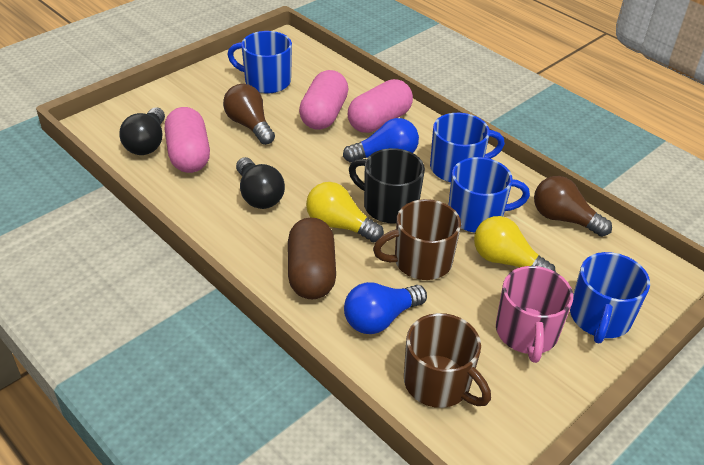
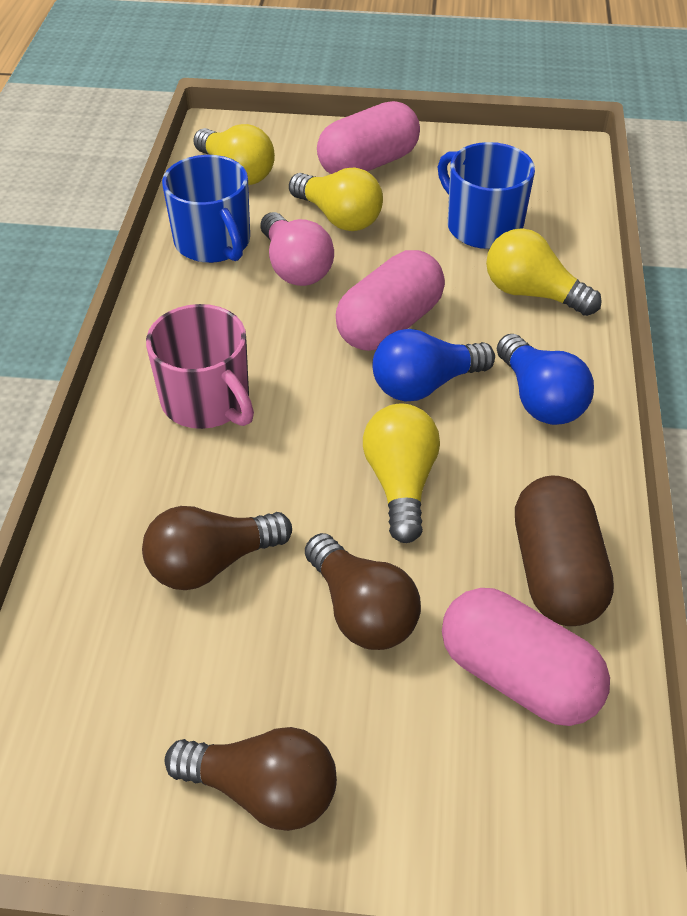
black light bulb: 2 -> 0
black mug: 1 -> 0
blue mug: 4 -> 2
brown light bulb: 2 -> 3
brown mug: 2 -> 0
pink light bulb: 0 -> 1
yellow light bulb: 2 -> 4

